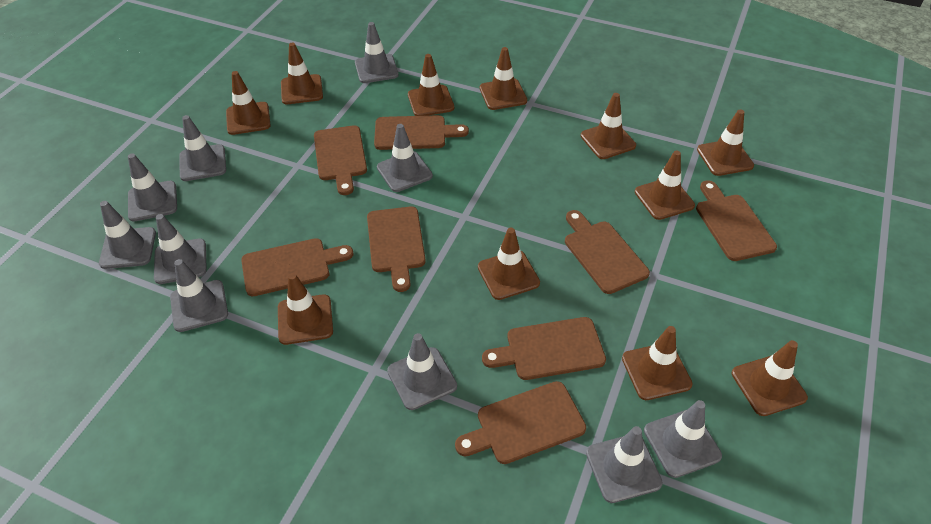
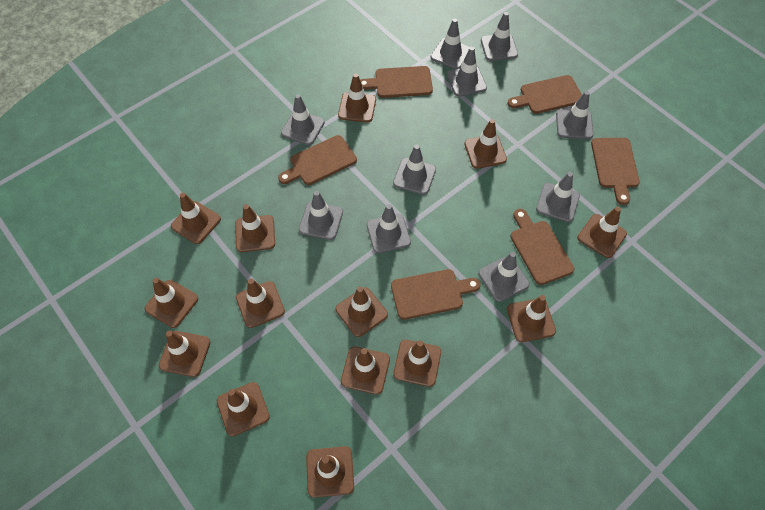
brown cutting board: 8 -> 6
brown traffic cone: 11 -> 14

